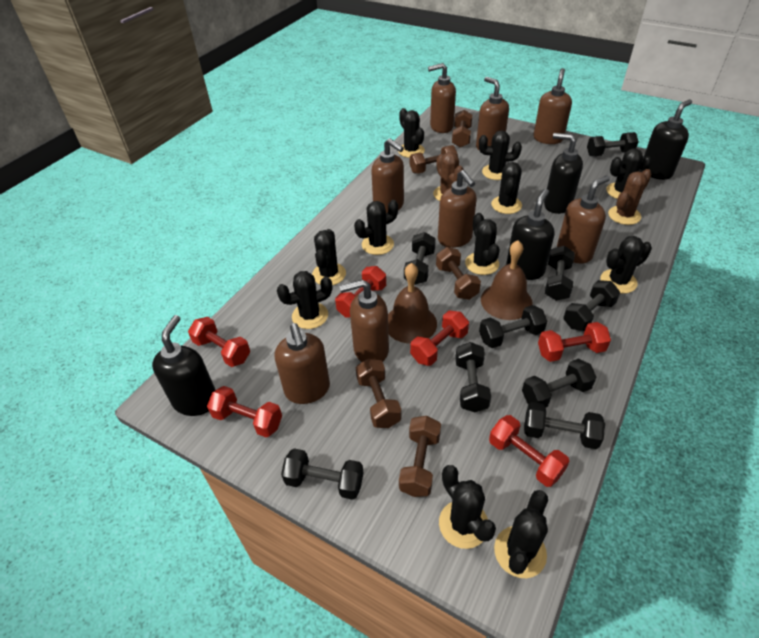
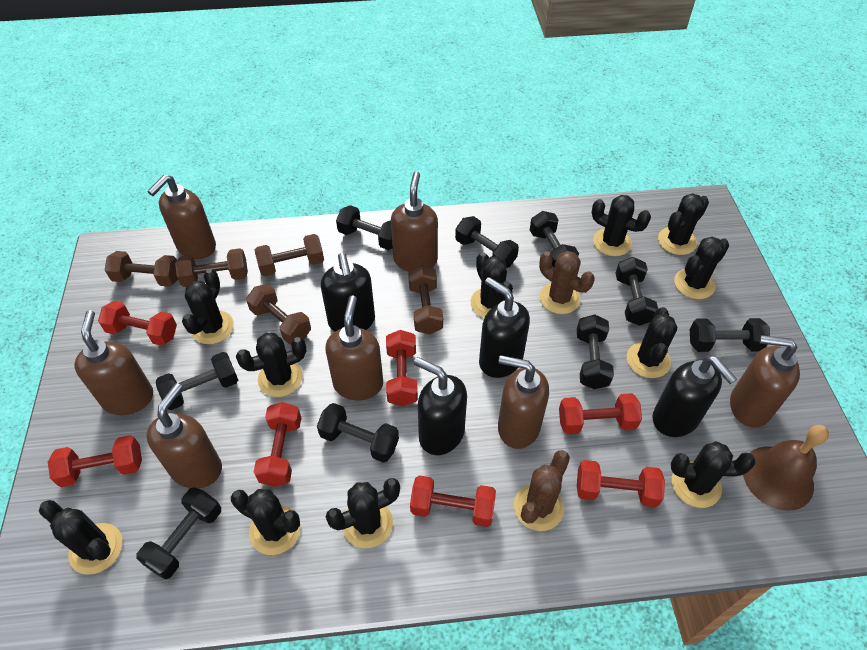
brown bell: 2 -> 1
brown soap dispenser: 8 -> 7
red dumbbell: 6 -> 7

